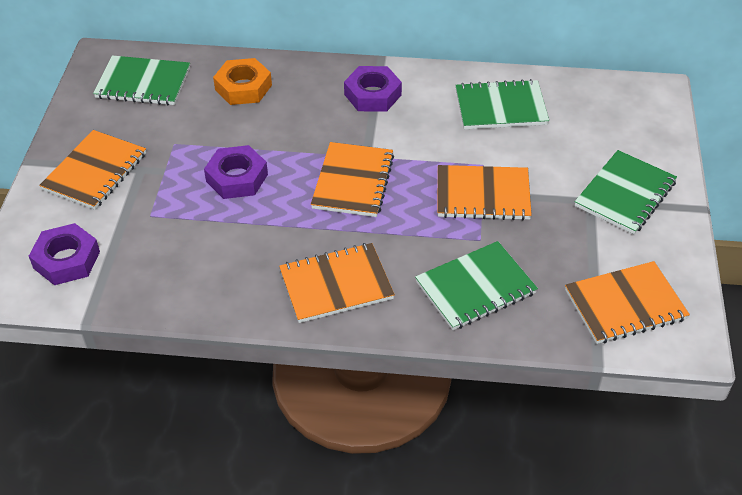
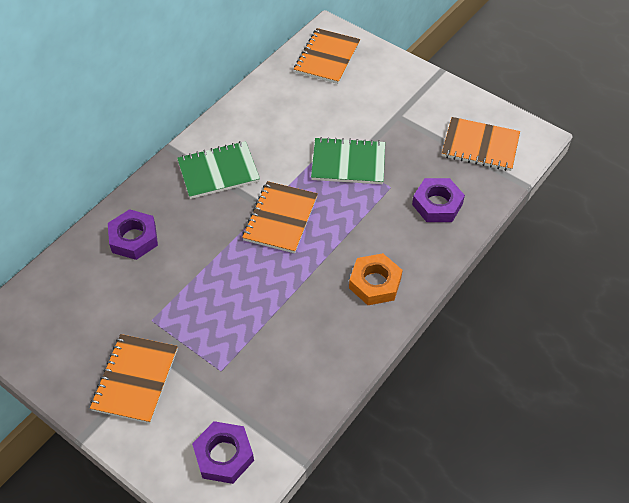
green notebook: 4 -> 2
orange notebook: 5 -> 4

